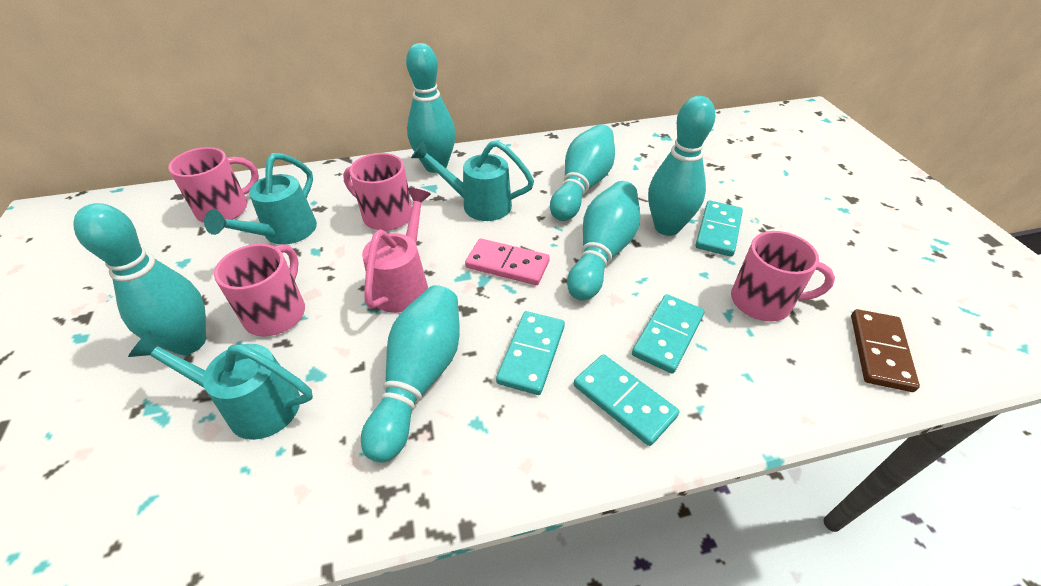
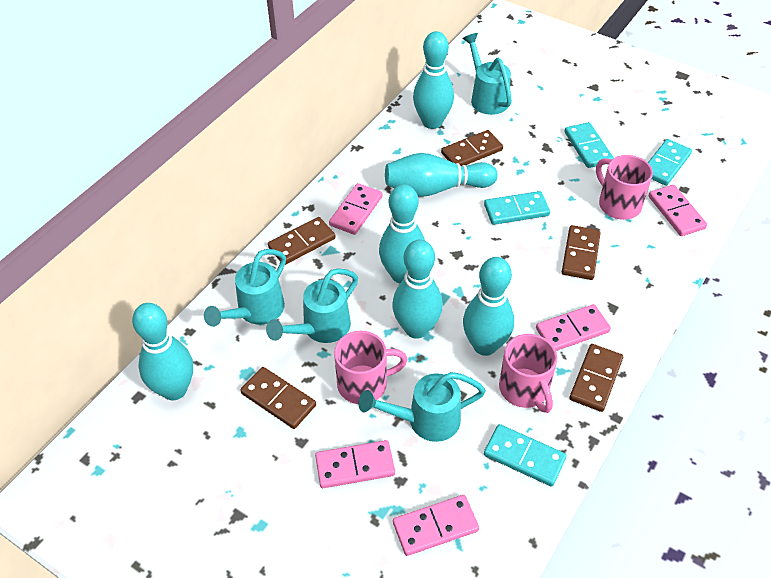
brown domino: 1 -> 5
pink domino: 1 -> 5
pink mug: 4 -> 3
pink watering can: 1 -> 0
turquoise watering can: 3 -> 4

